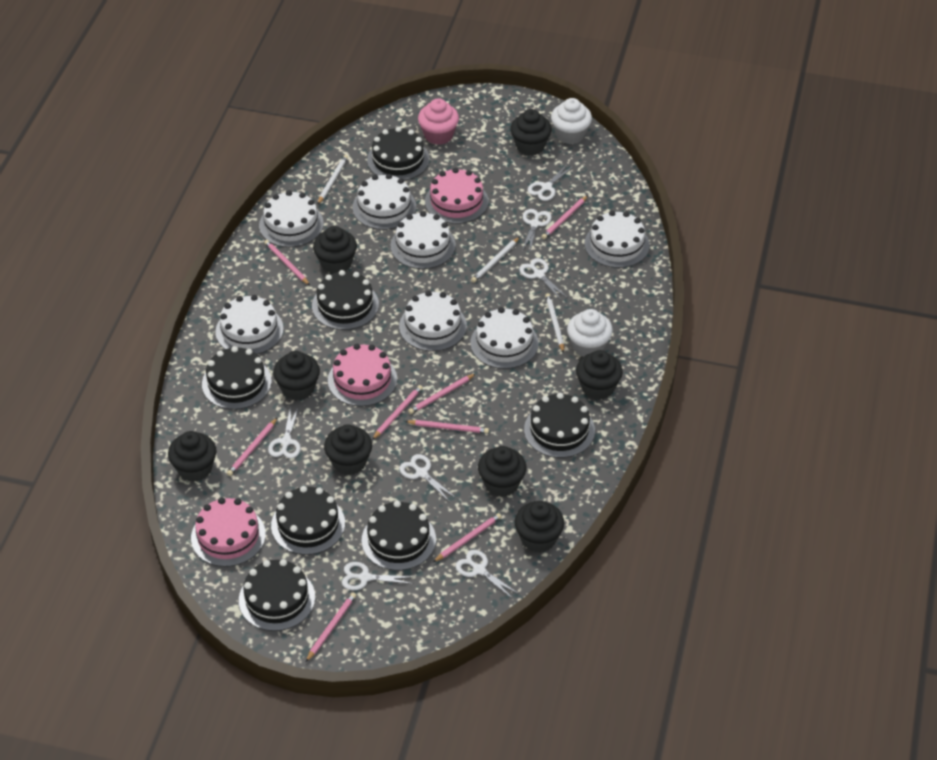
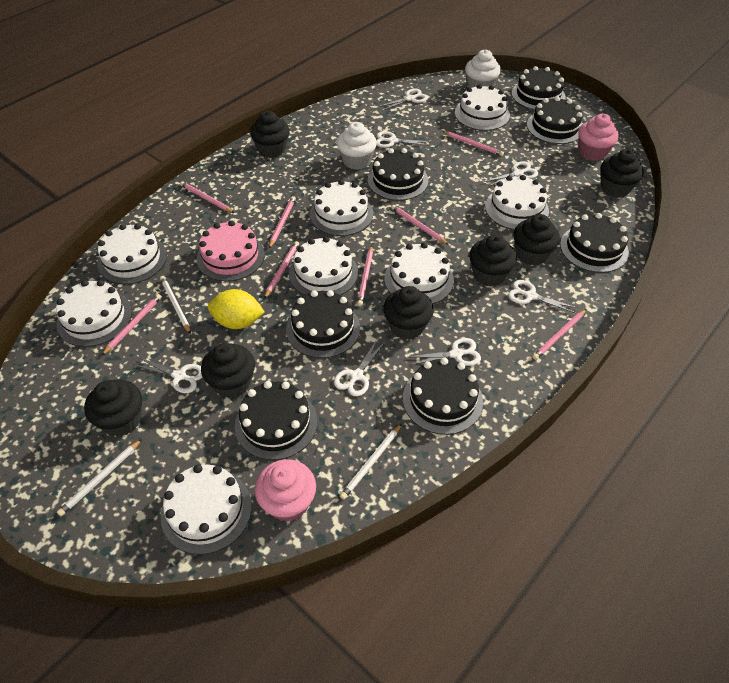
black cupcake: 8 -> 7
pink cake: 3 -> 1
pink cupcake: 1 -> 2
white cake: 7 -> 8
yellow lemon: 0 -> 1

